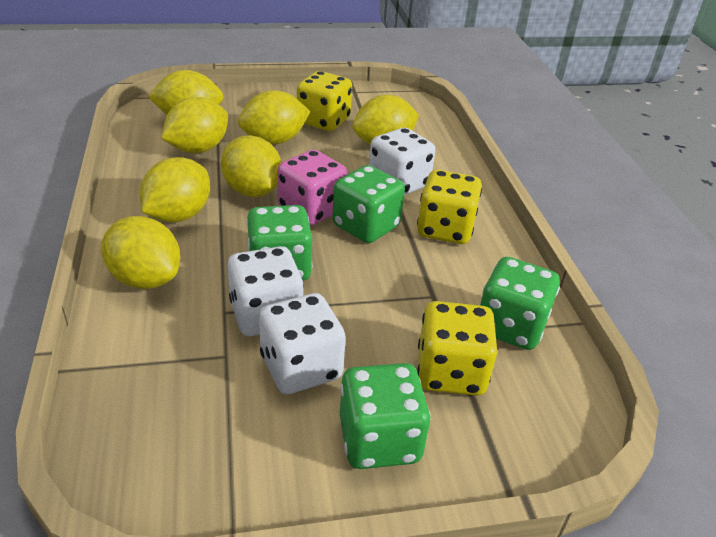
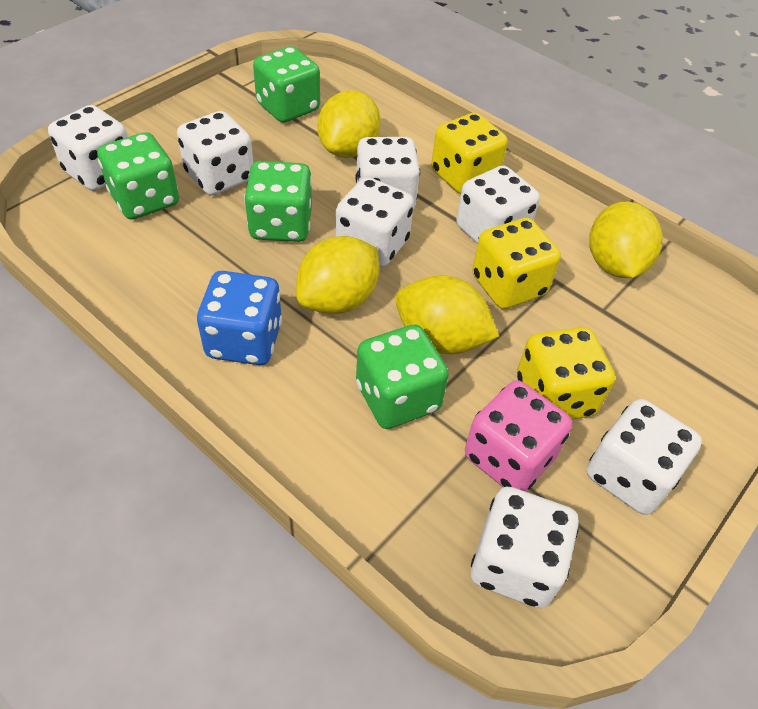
blue dice: 0 -> 1
white dice: 3 -> 7
yellow lemon: 7 -> 4

